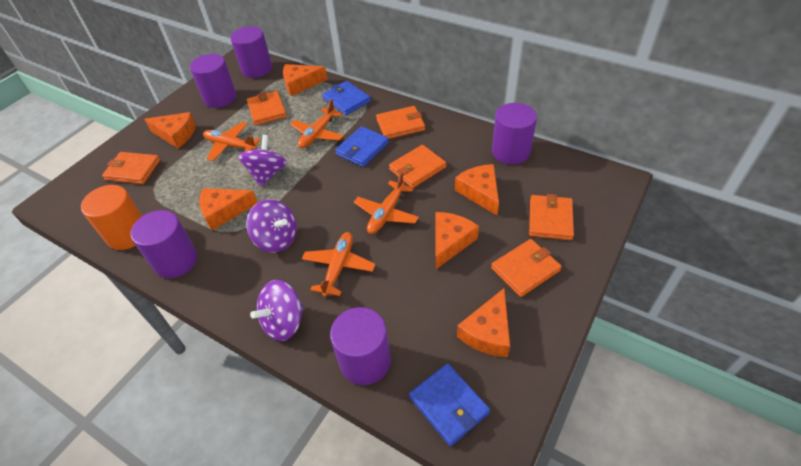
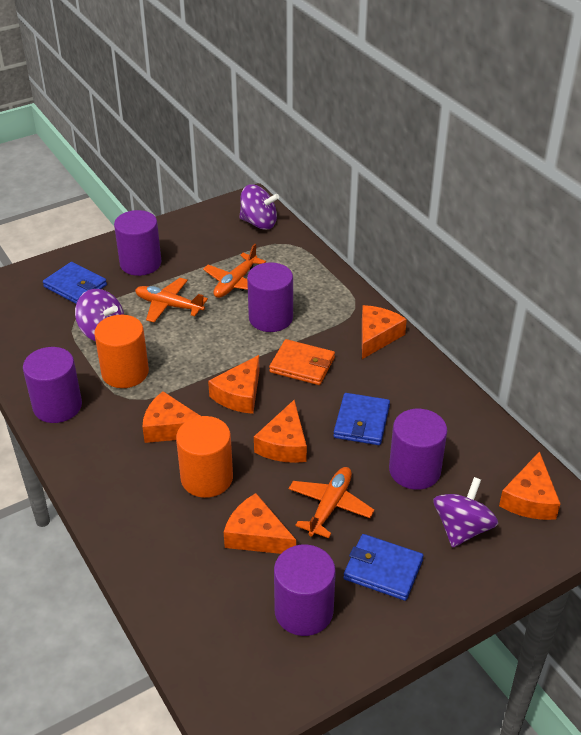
orange cylinder: 1 -> 2
orange plane: 4 -> 3
orange wallet: 6 -> 1

